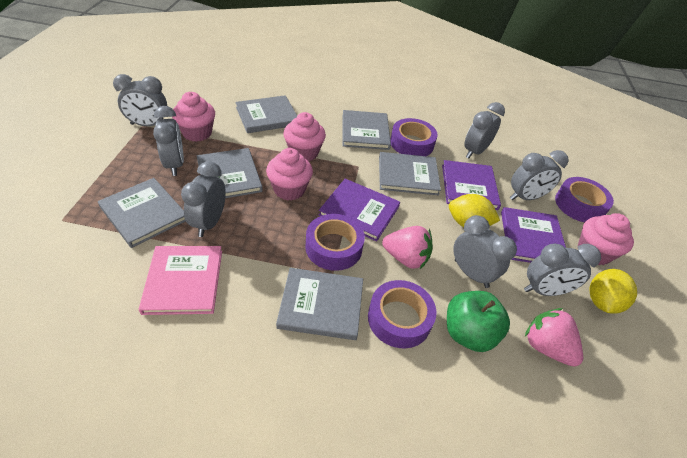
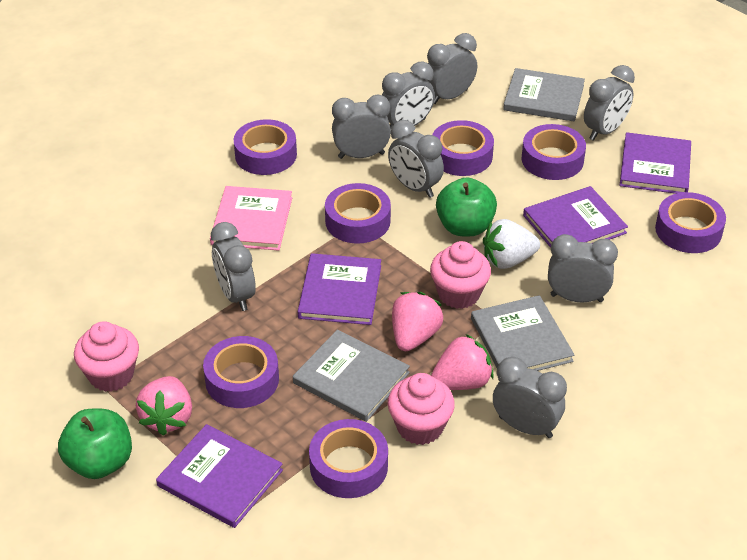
green apple: 1 -> 2
grey book: 6 -> 3
grey clock: 7 -> 8
pink cupcake: 4 -> 3
pink strawberry: 2 -> 3
purple book: 3 -> 4
purple tape: 4 -> 7
white strawberry: 0 -> 1
yellow lemon: 2 -> 0

